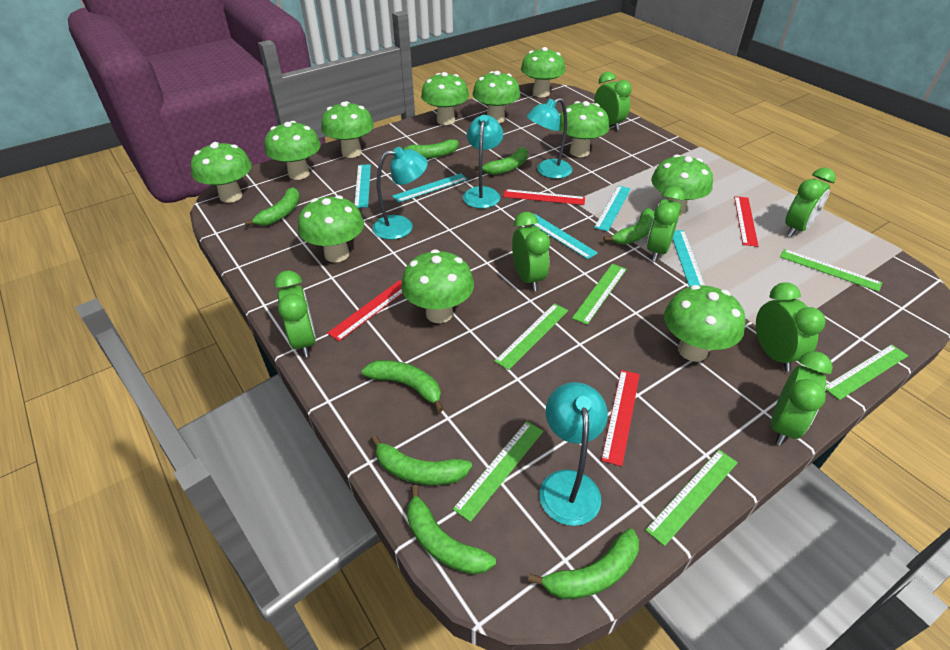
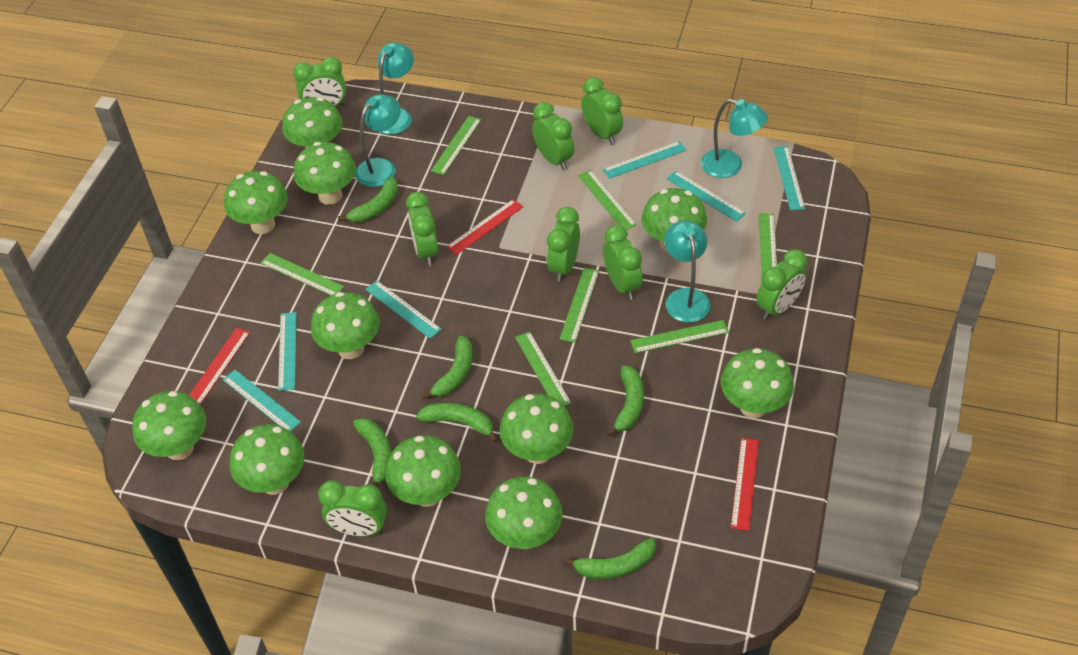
green banana: 8 -> 6
green clock: 7 -> 8
green ruler: 6 -> 7
red ruler: 4 -> 3
turquoise ruler: 5 -> 6

